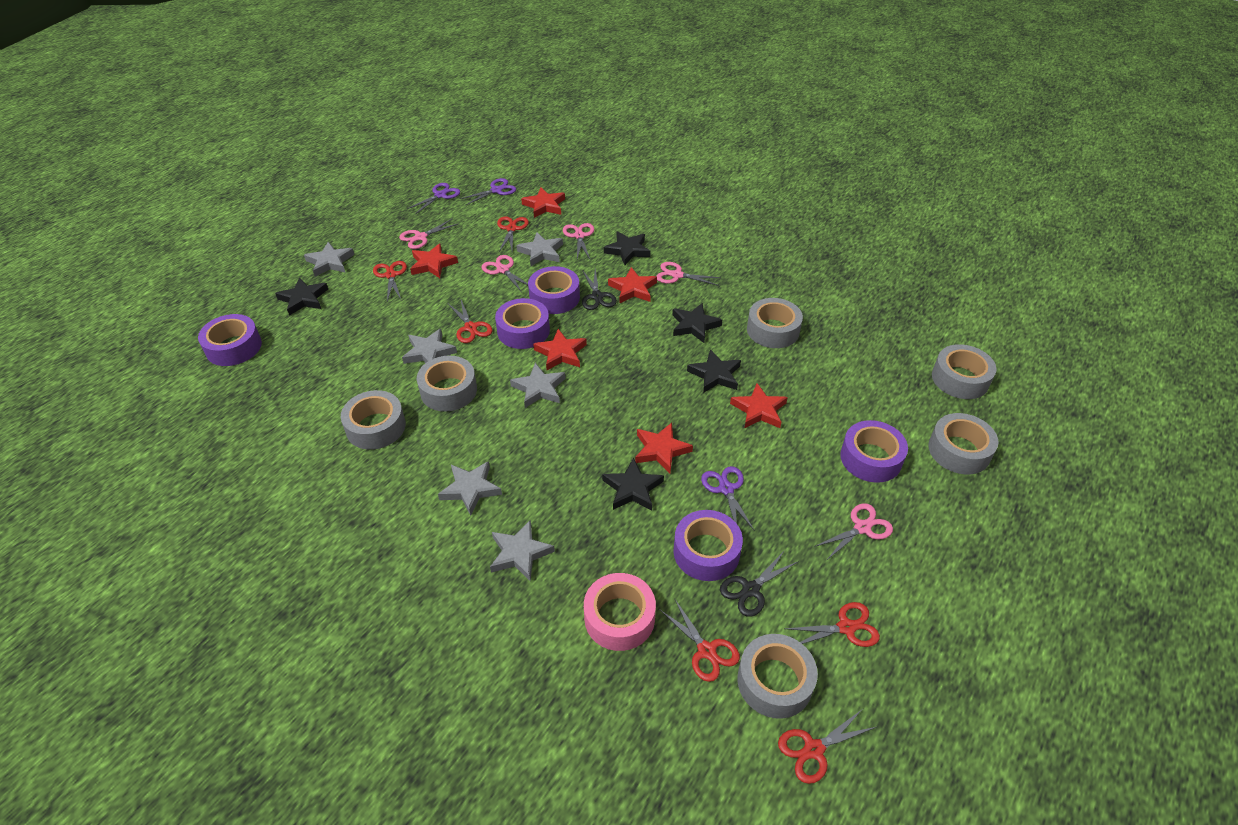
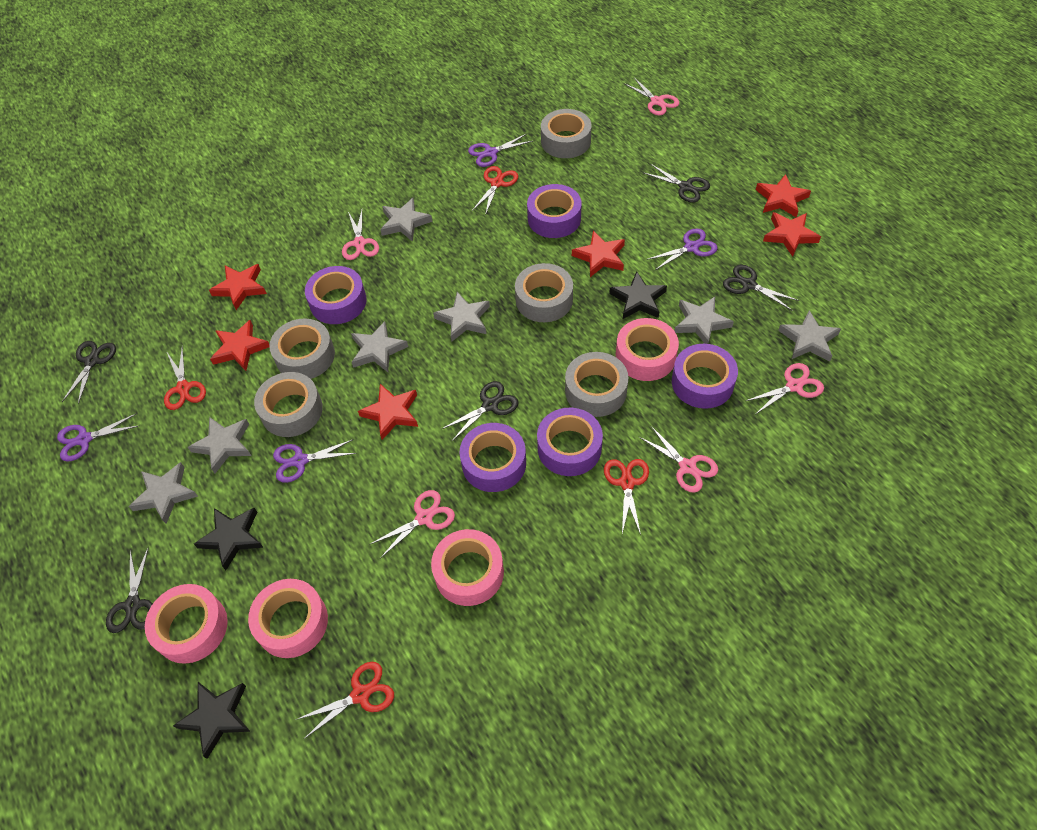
black scissors: 2 -> 5
black star: 5 -> 3
grey star: 6 -> 7
grey tape: 6 -> 5
pink tape: 1 -> 4
purple scissors: 3 -> 4
red scissors: 6 -> 4

